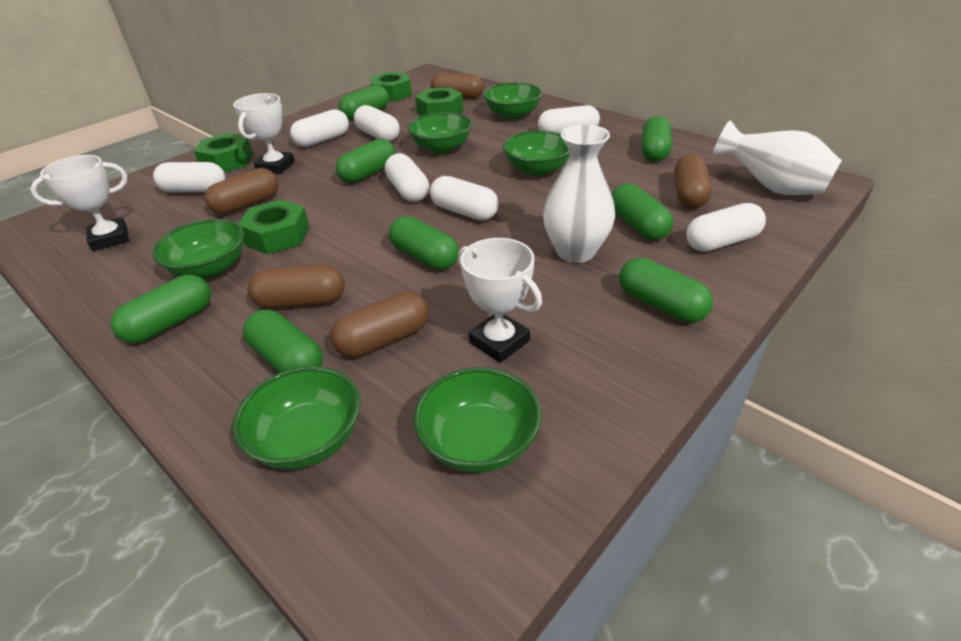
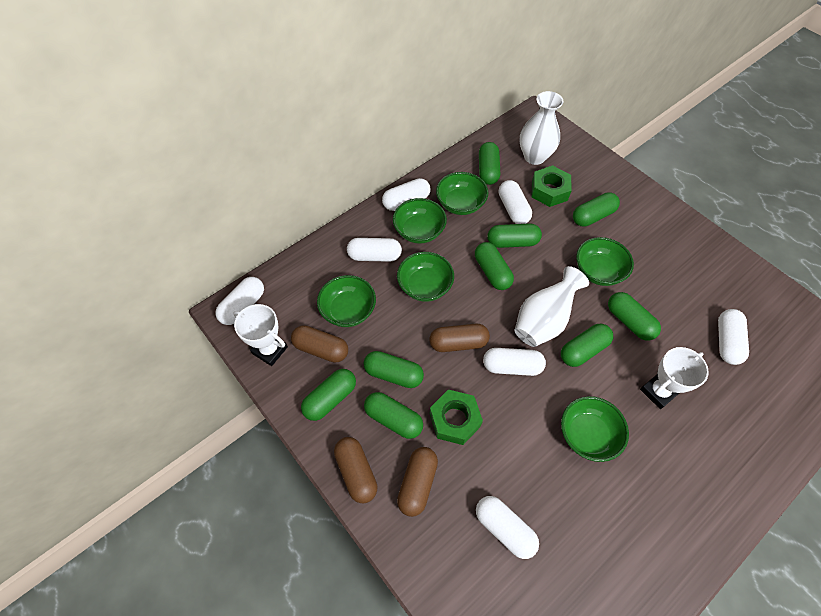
brown capsule: 5 -> 4
green capsule: 8 -> 9
green nut: 4 -> 2
white trophy: 3 -> 2

